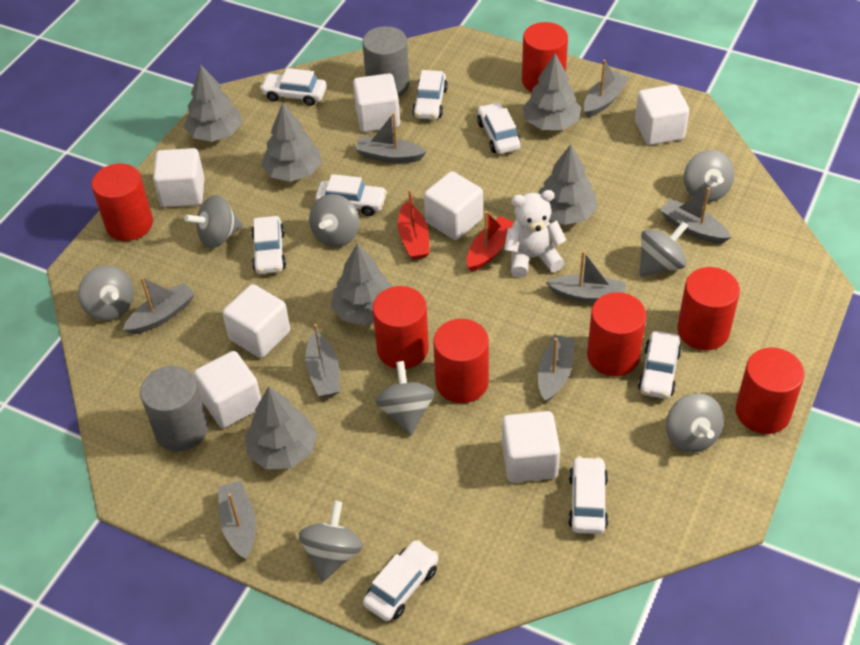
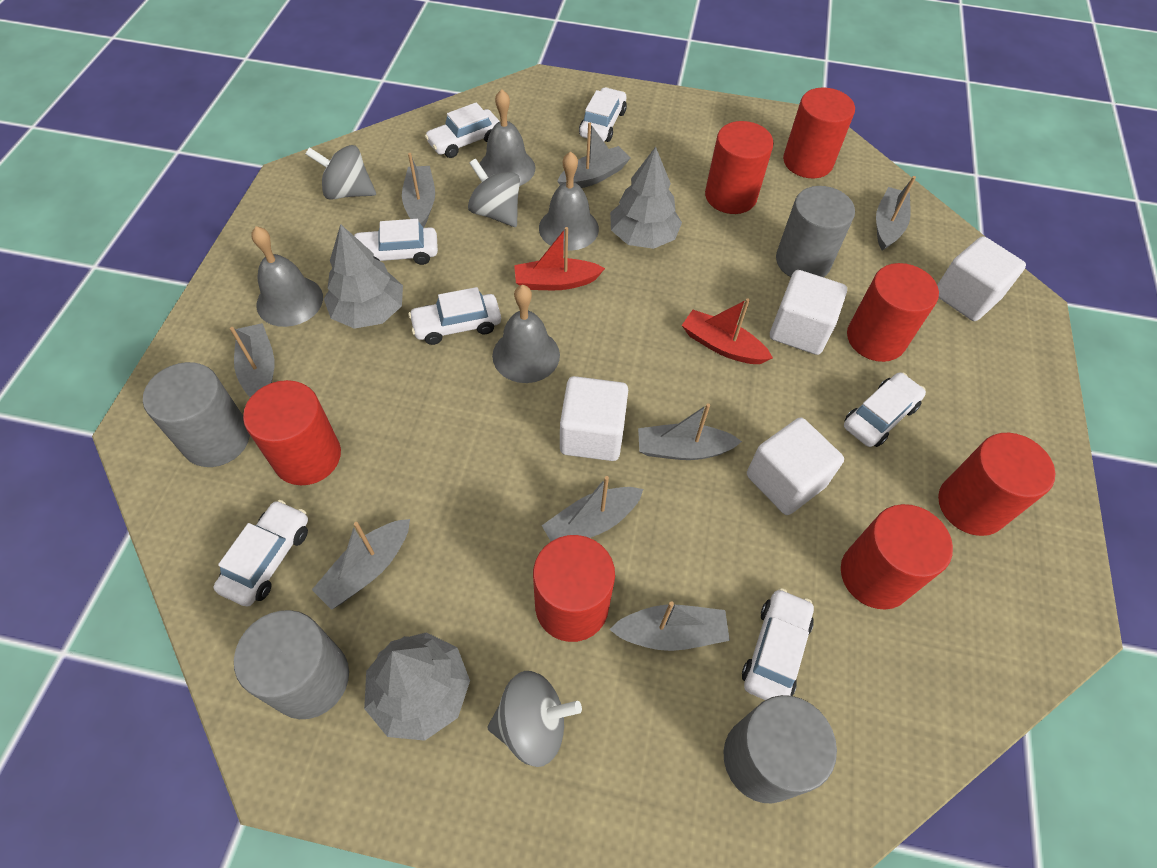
grey bell: 0 -> 4
grey cylinder: 2 -> 4
grey spinning top: 8 -> 3
grey tree: 6 -> 3
white car: 8 -> 7
white cube: 7 -> 4
white teddy bear: 1 -> 0

